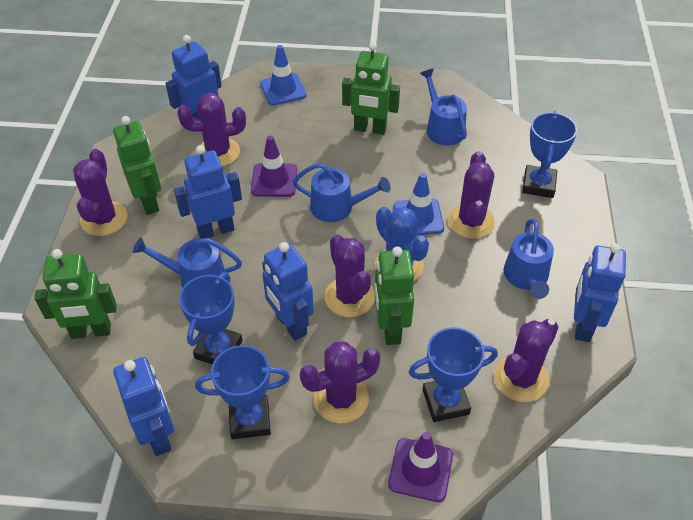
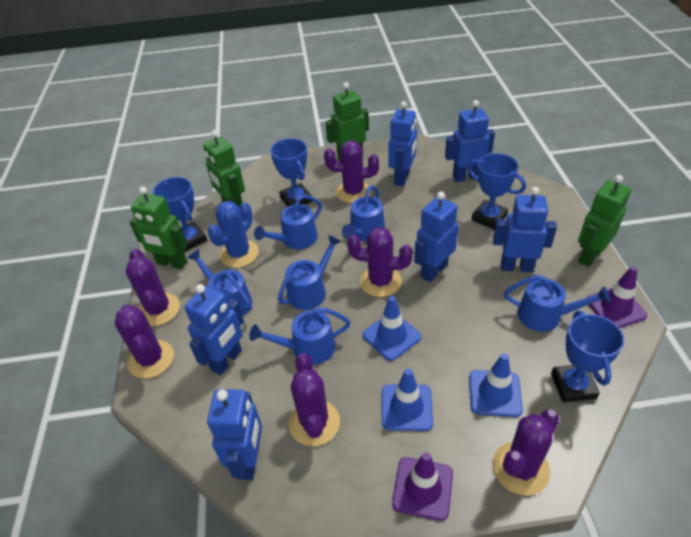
blue robot: 5 -> 6
blue traffic cone: 2 -> 3
blue watering can: 4 -> 6

